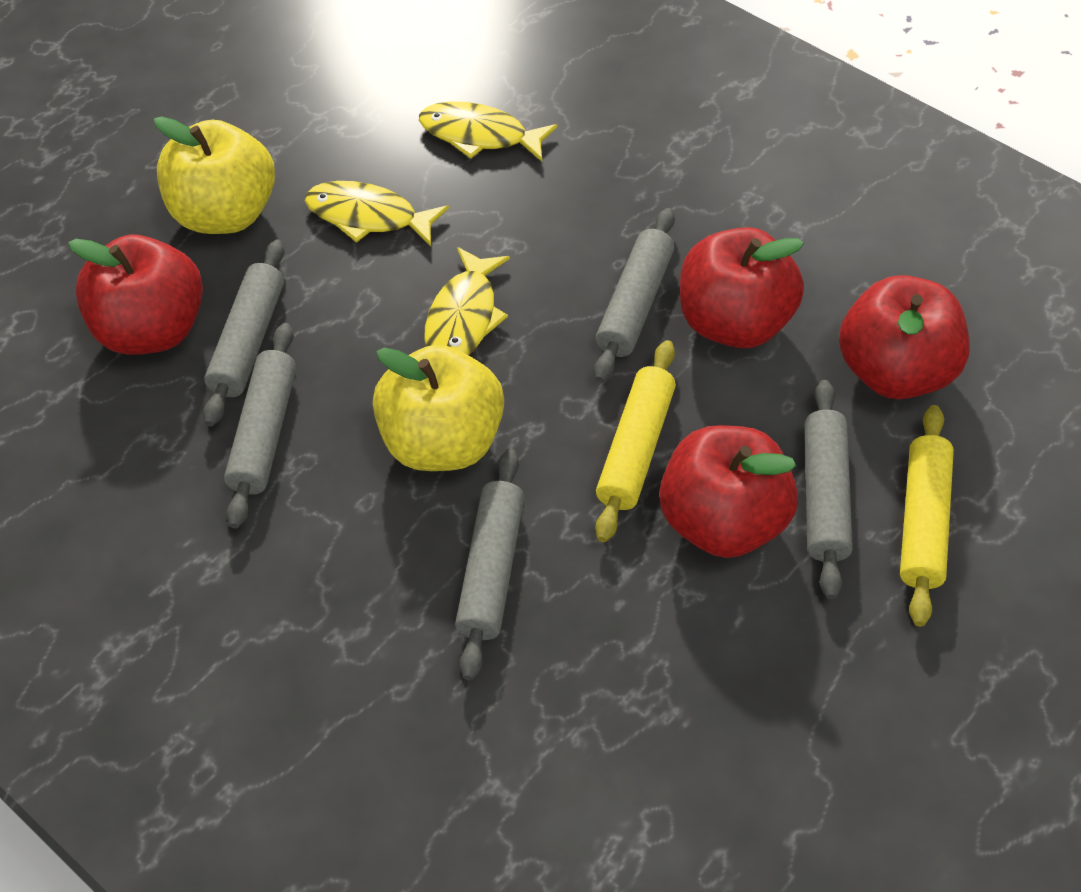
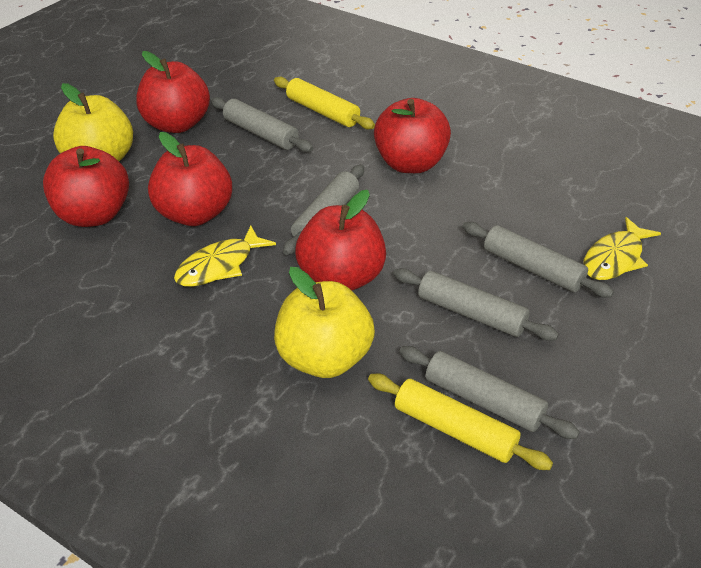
red apple: 4 -> 5
yellow fish: 3 -> 2

